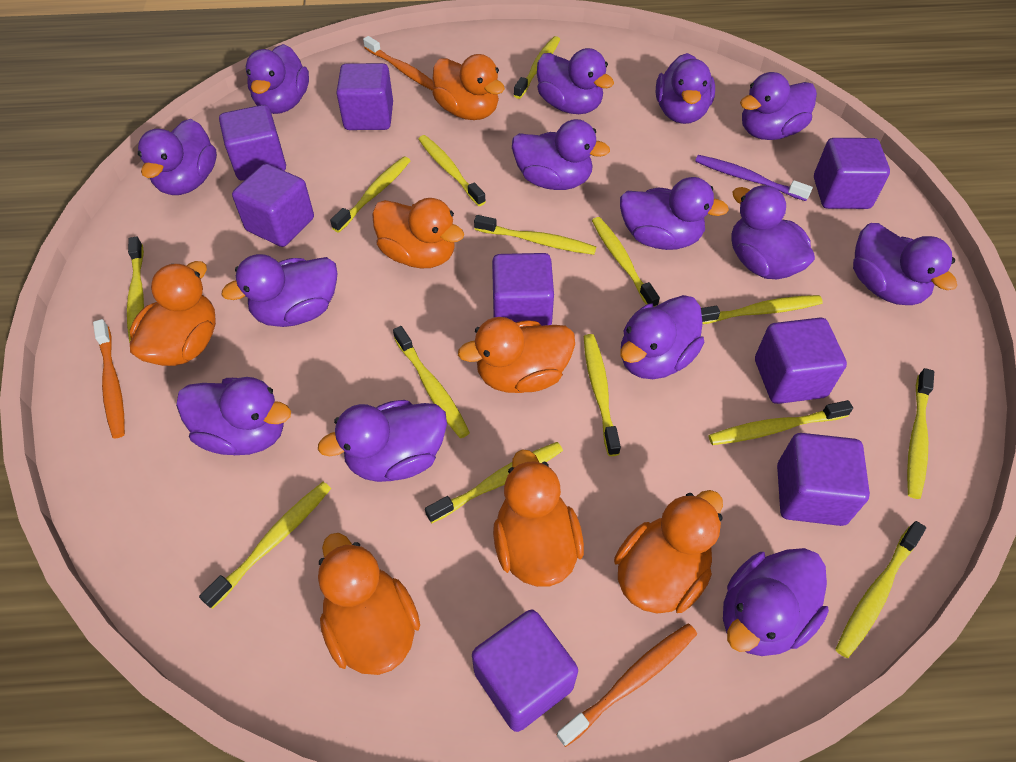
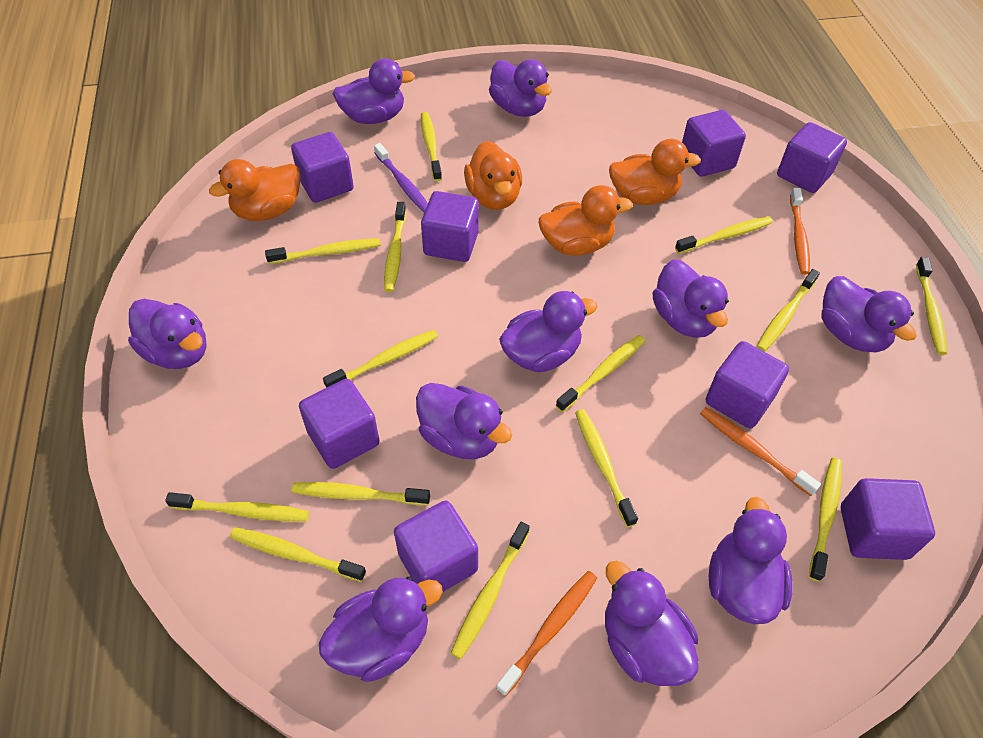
orange duck: 7 -> 4
purple duck: 14 -> 10

